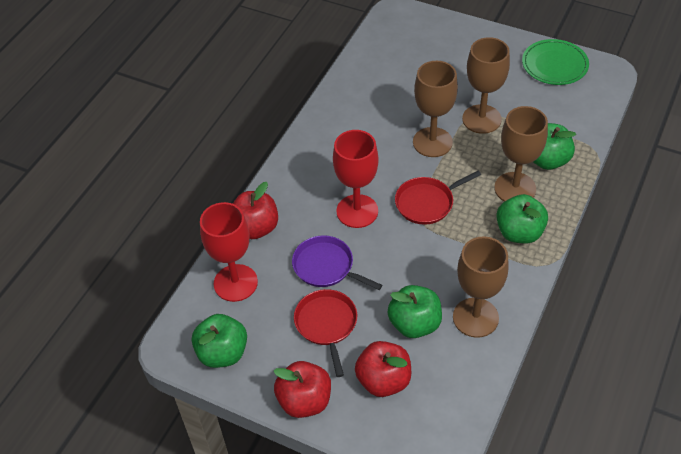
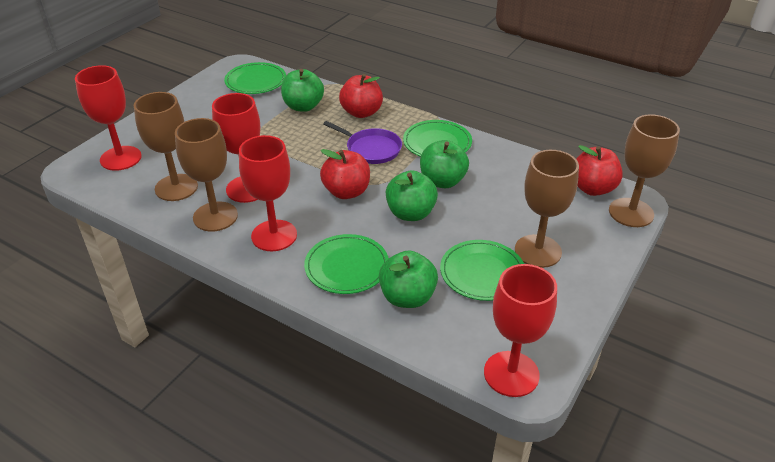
green plate: 1 -> 4
red goblet: 2 -> 4
red pan: 2 -> 0

